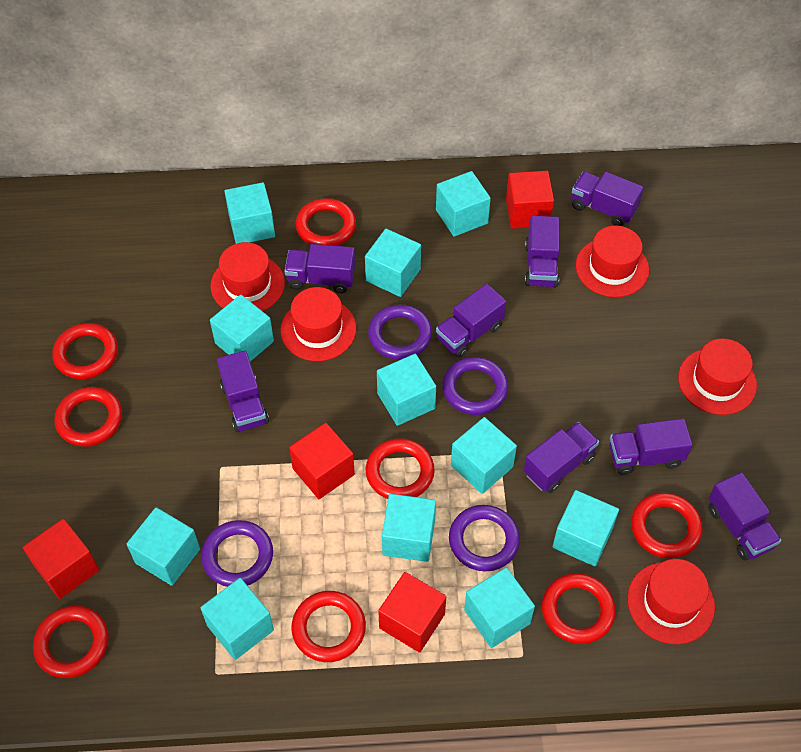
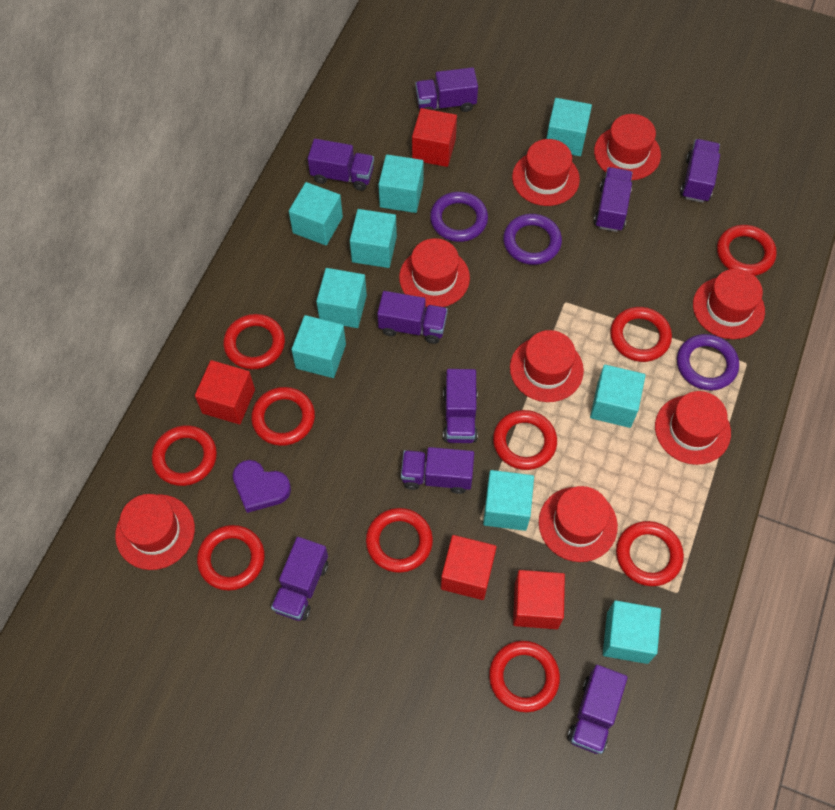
purple heart: 0 -> 1
purple ring: 4 -> 3
purple truck: 8 -> 9
red hat: 5 -> 8
red ring: 8 -> 10
turquoise cube: 11 -> 9

